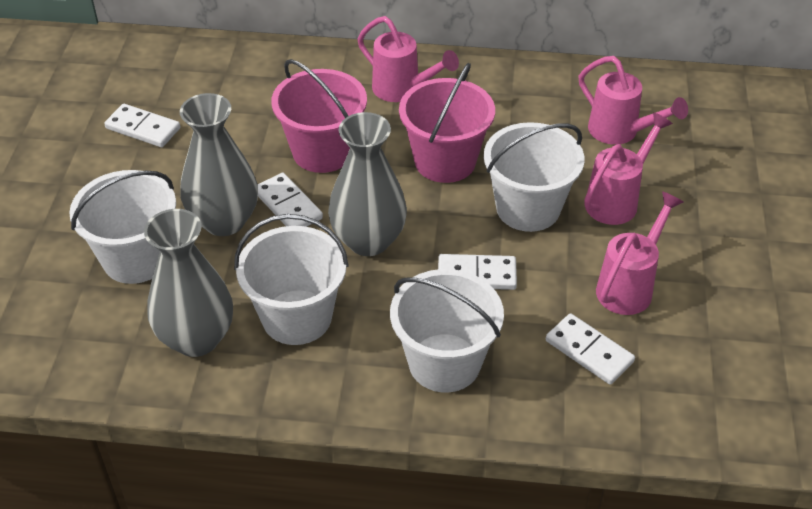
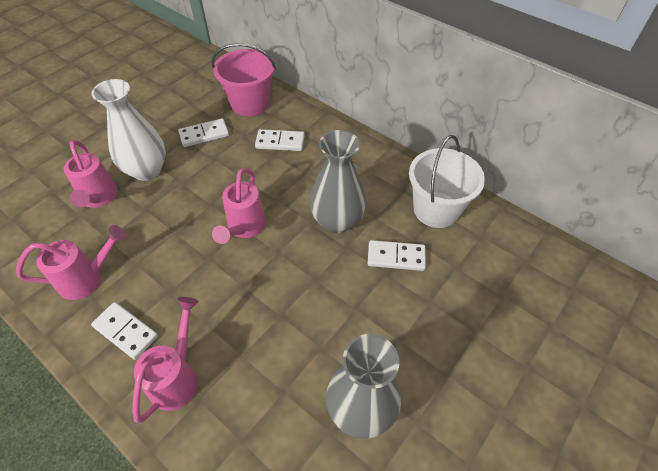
grey vase: 3 -> 2
pink bucket: 2 -> 1
white bucket: 4 -> 1
white vase: 0 -> 1

